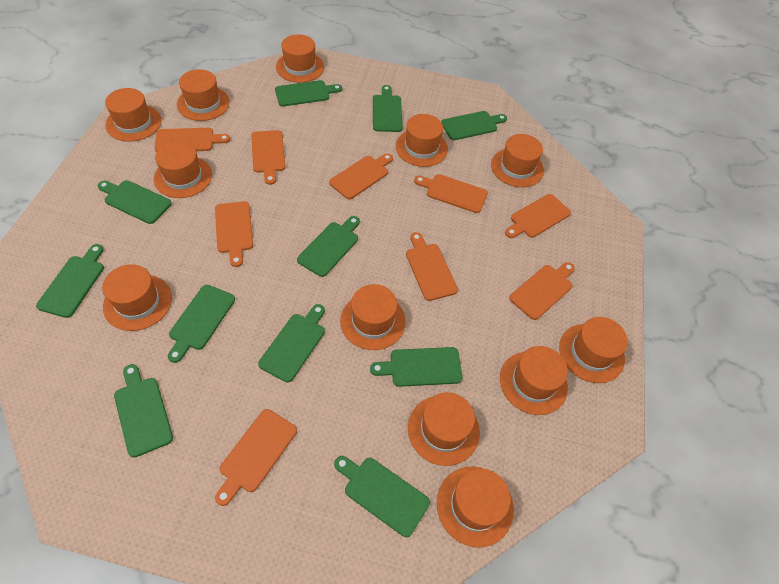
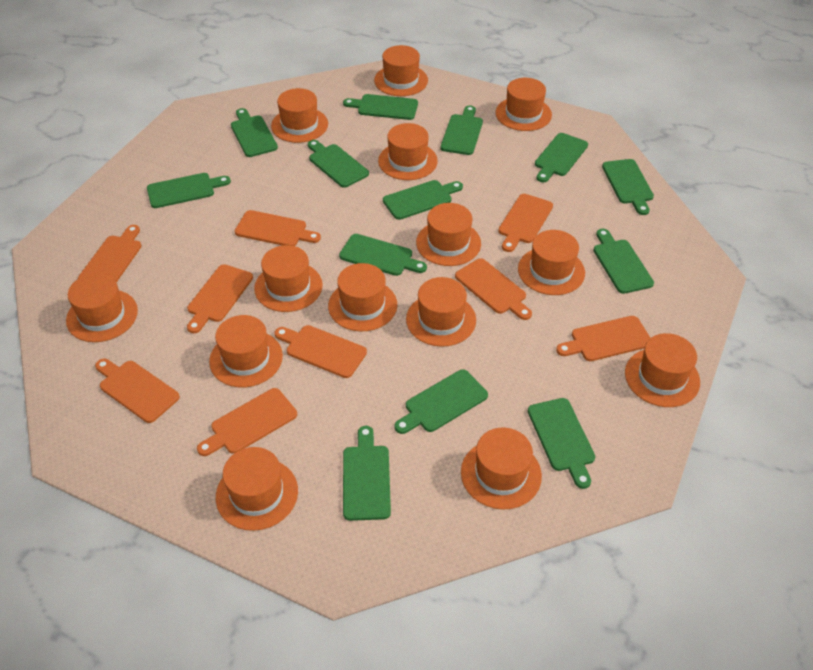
green cutting board: 11 -> 13
orange hat: 12 -> 14

